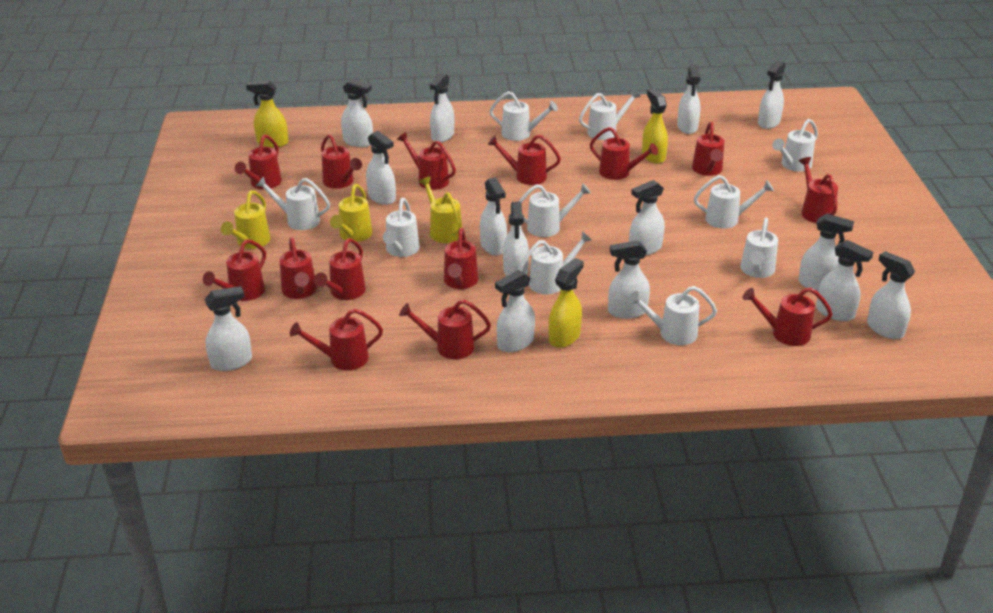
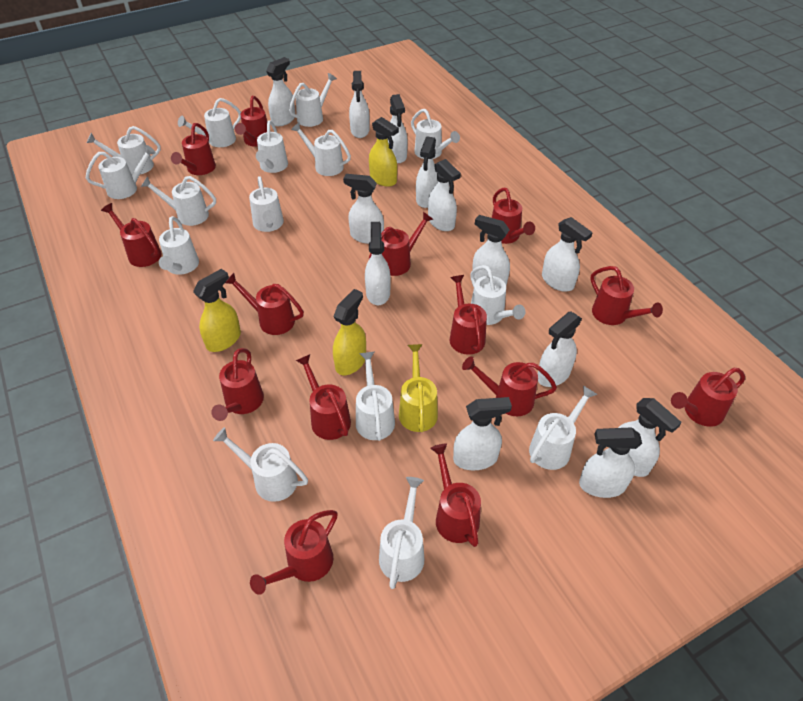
white spray bottle: 14 -> 13
white watering can: 10 -> 15
yellow watering can: 3 -> 1

